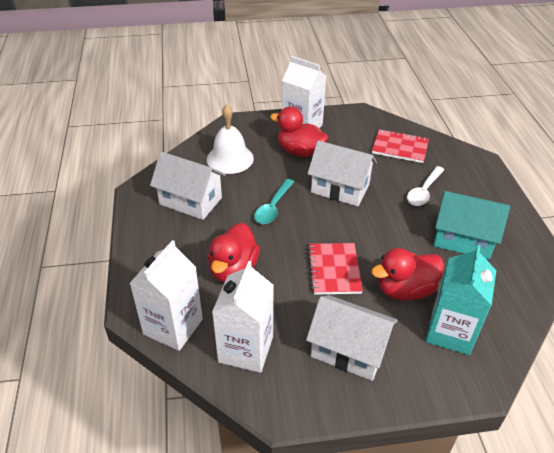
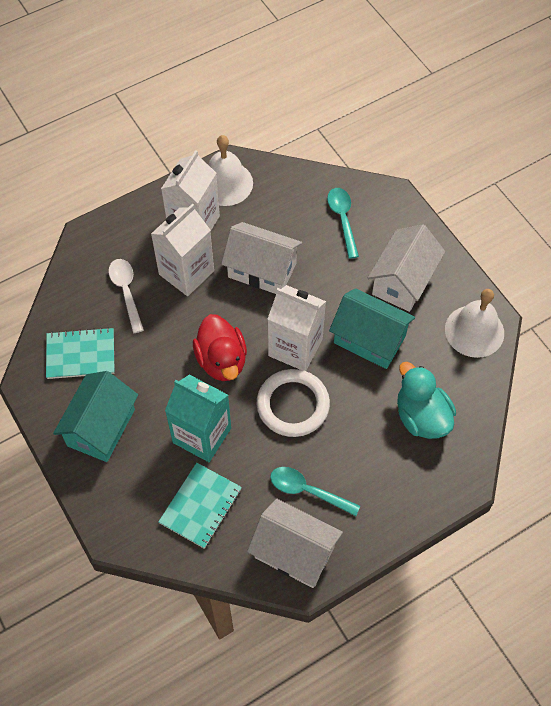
red duck: 3 -> 1
red notebook: 2 -> 0
turquoise duck: 0 -> 1
turquoise house: 1 -> 2
turquoise notebook: 0 -> 2
turquoise spoon: 1 -> 2
white bell: 1 -> 2
white ring: 0 -> 1

